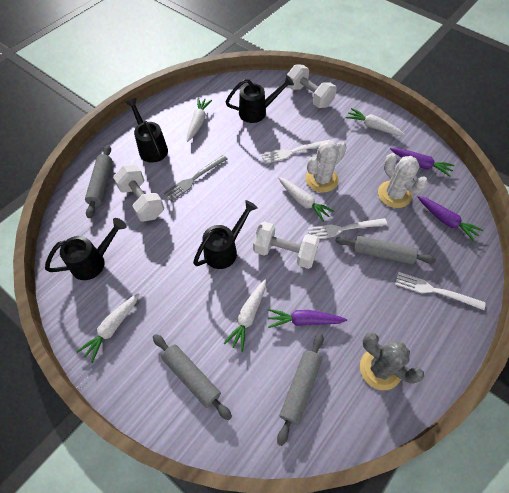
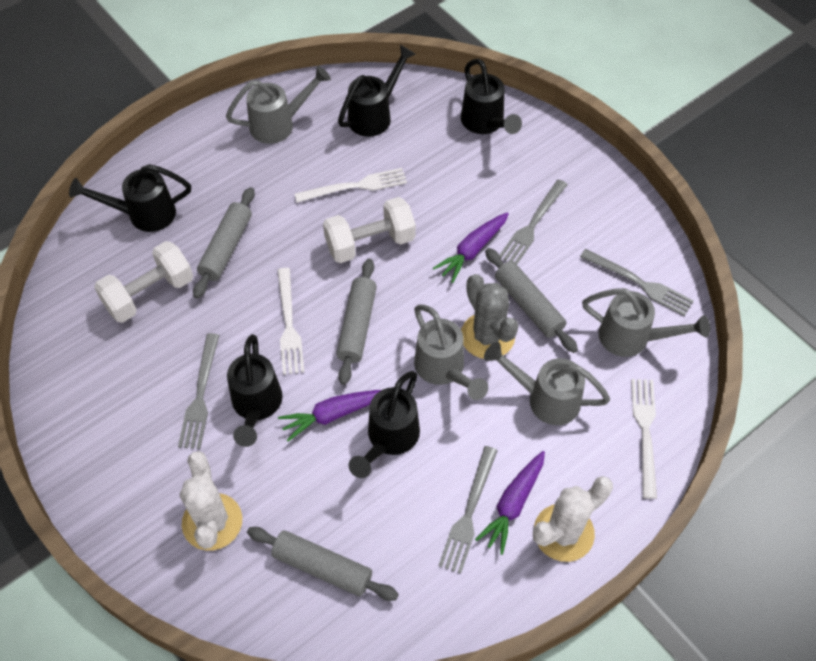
black watering can: 4 -> 5
grey fork: 1 -> 4
grey watering can: 0 -> 4
white carrot: 5 -> 0
white dumbbell: 3 -> 2

